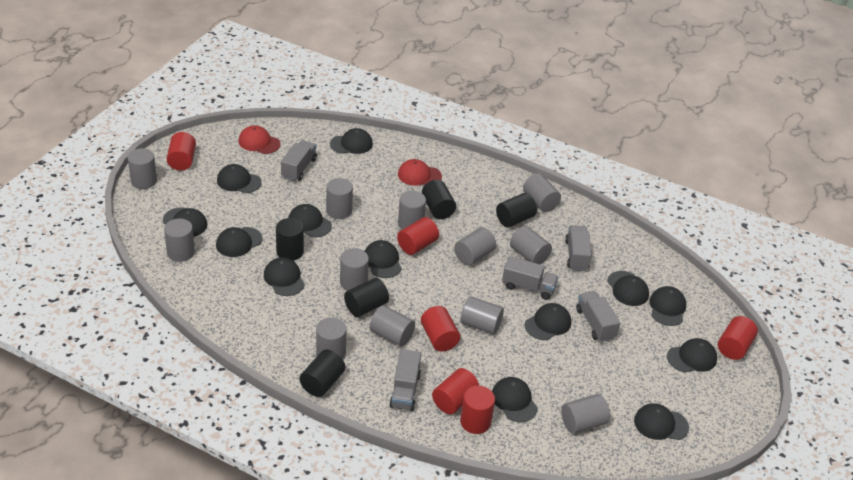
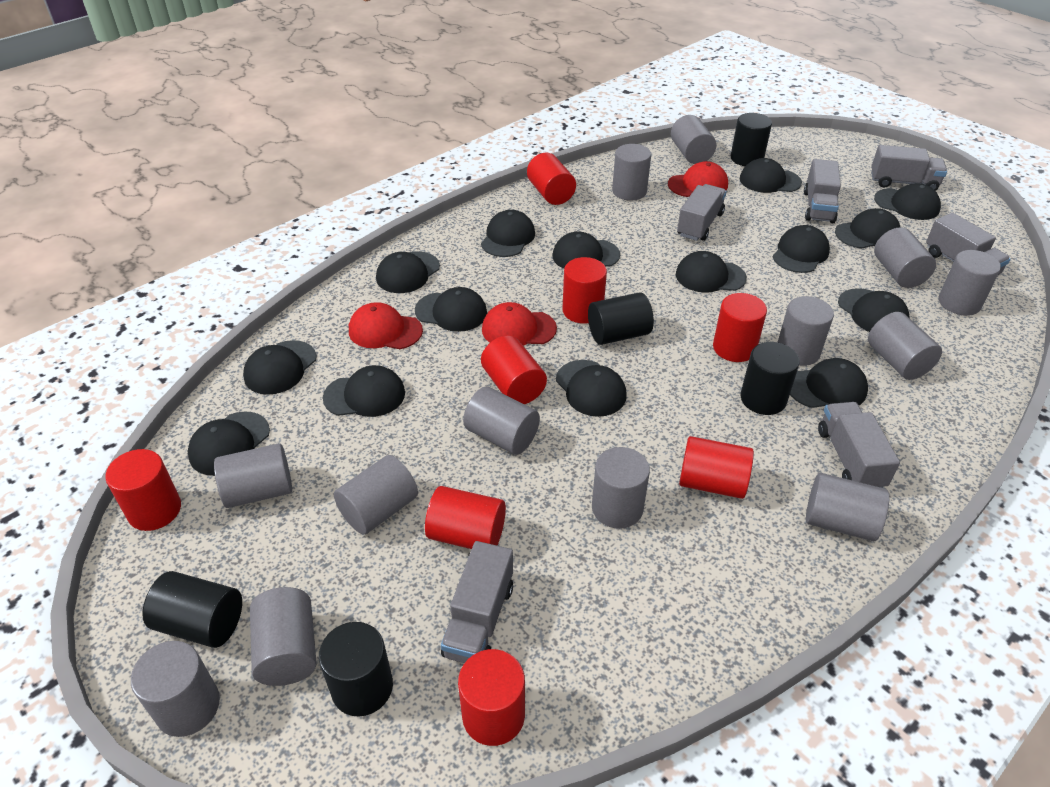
black cap: 13 -> 15
grey cylinder: 12 -> 13
grey truck: 5 -> 6
red cap: 2 -> 3
red cylinder: 6 -> 8

